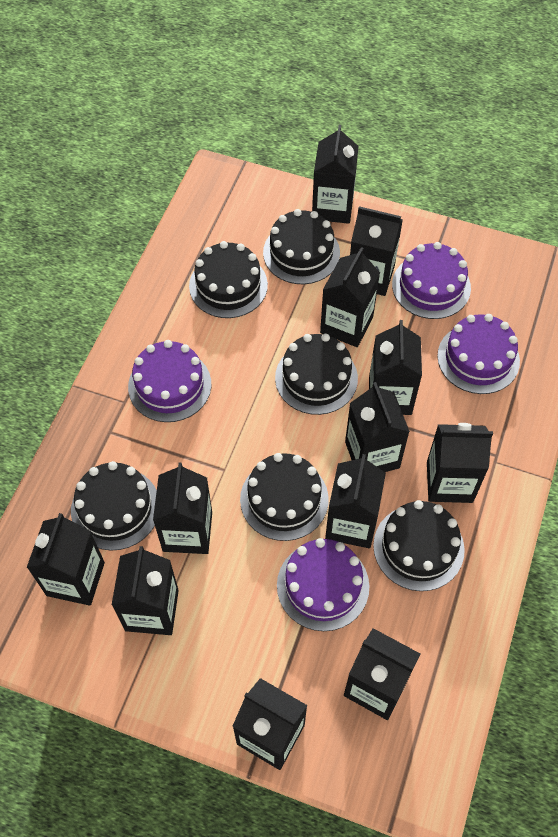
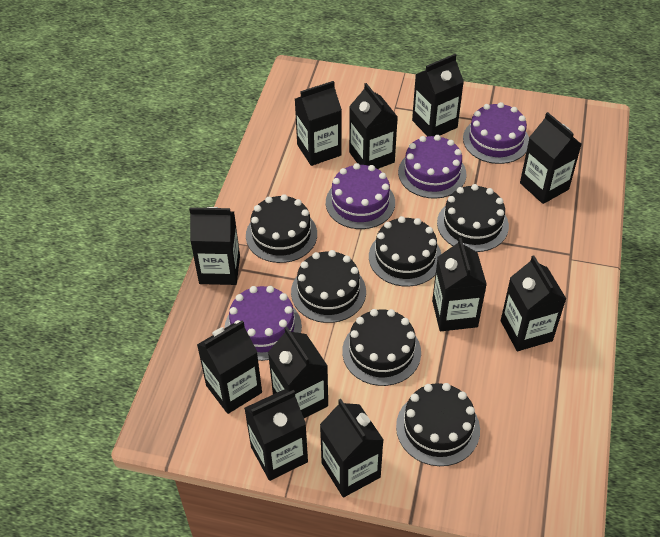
black carton: 12 -> 11

